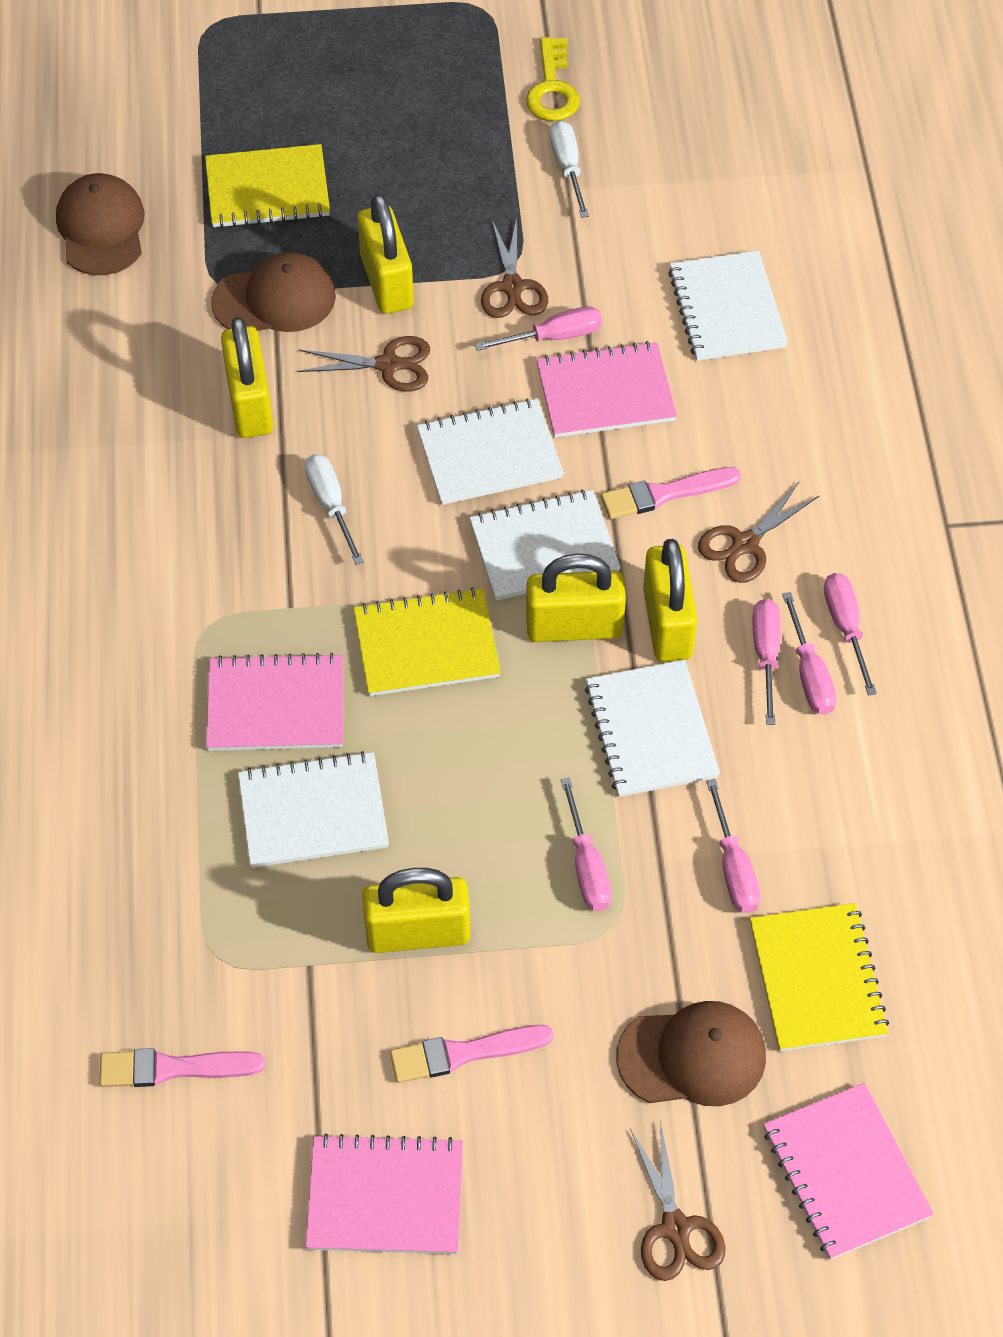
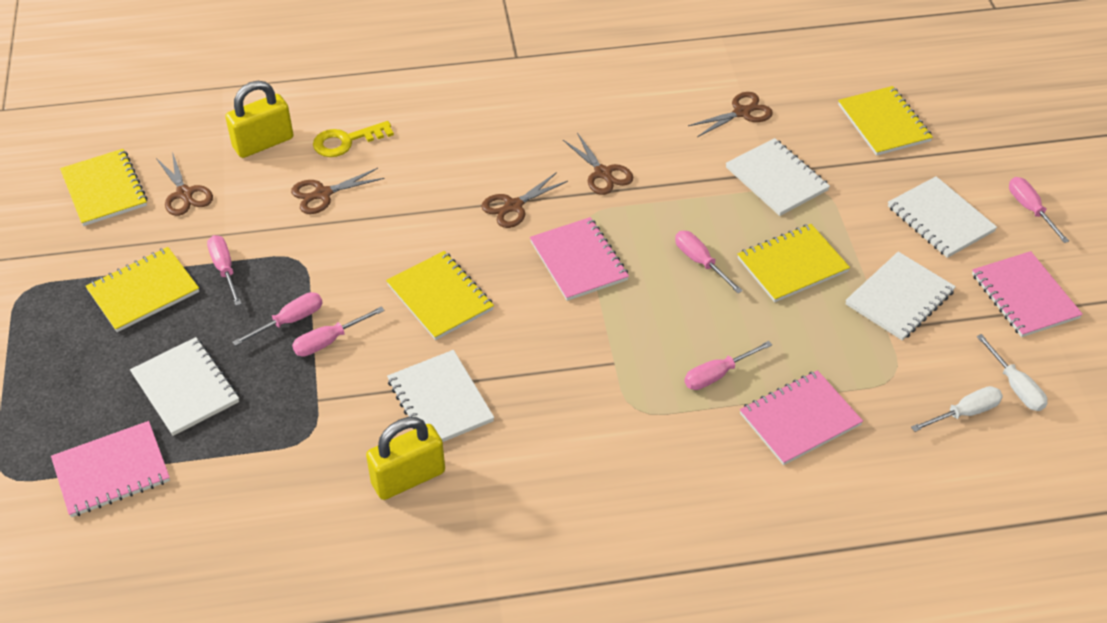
brown cap: 3 -> 0
brown scissors: 4 -> 5
pink brush: 3 -> 0
yellow notebook: 3 -> 5
yellow padlock: 5 -> 2

